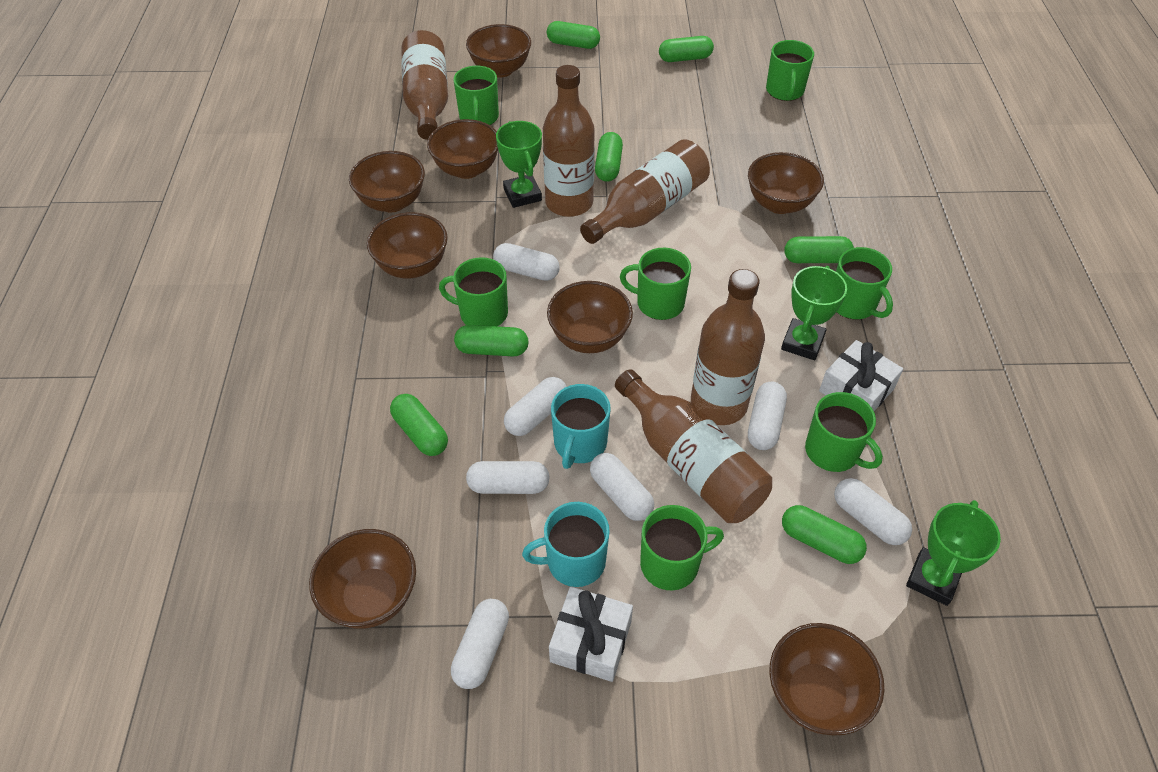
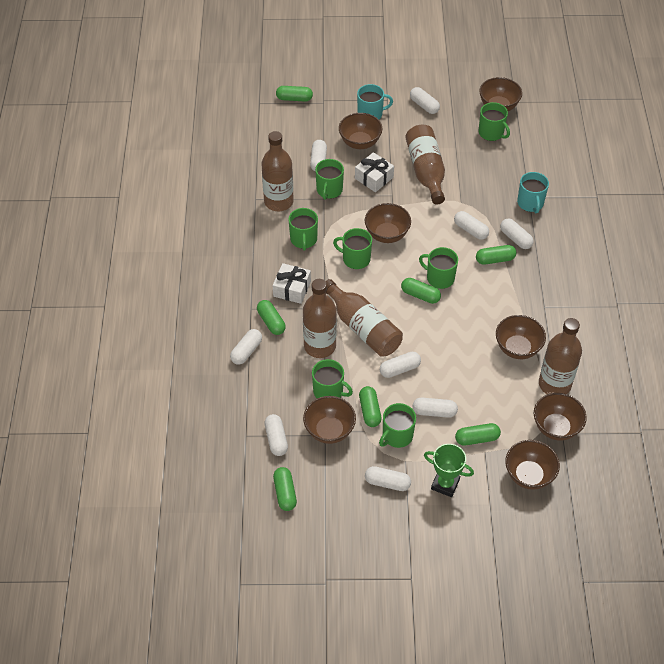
brown bowl: 8 -> 7
green trophy: 3 -> 1
white capsule: 7 -> 9

